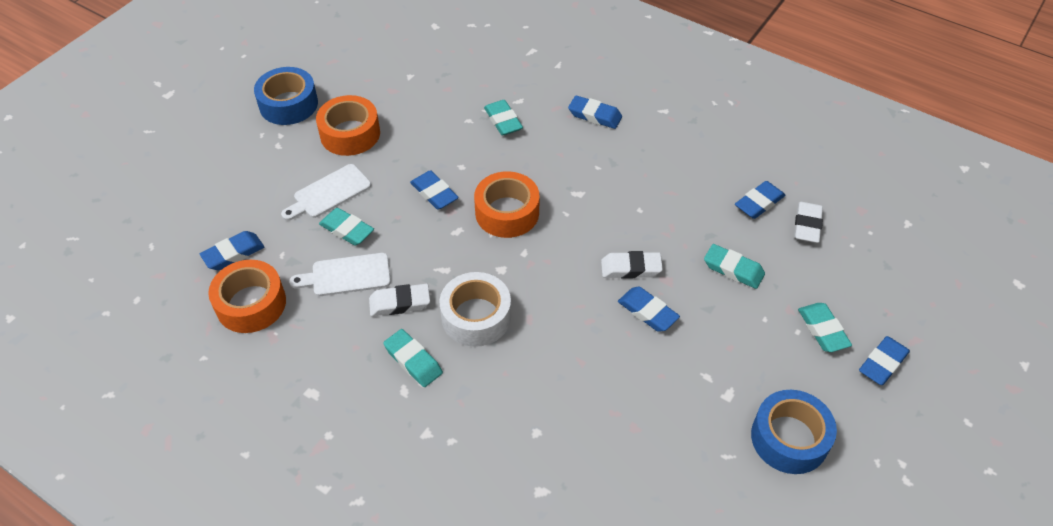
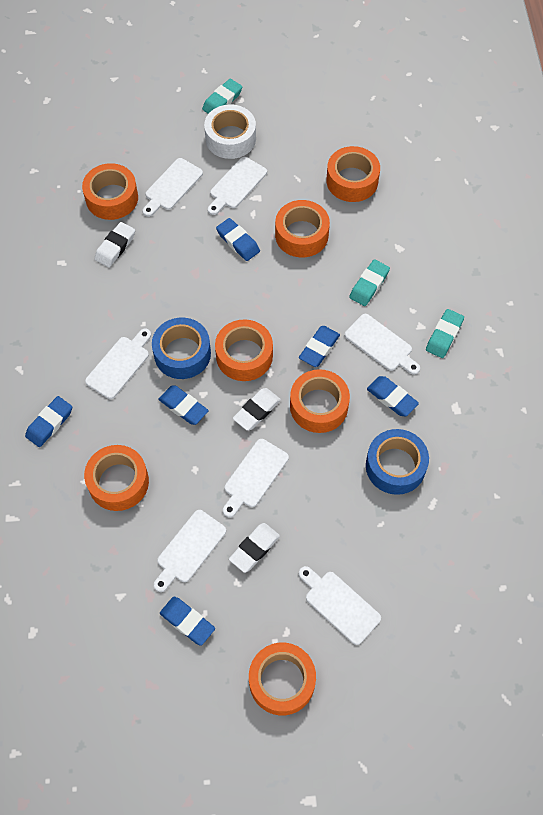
orange tape: 3 -> 7
turquoise eraser: 5 -> 3
white cutting board: 2 -> 7

